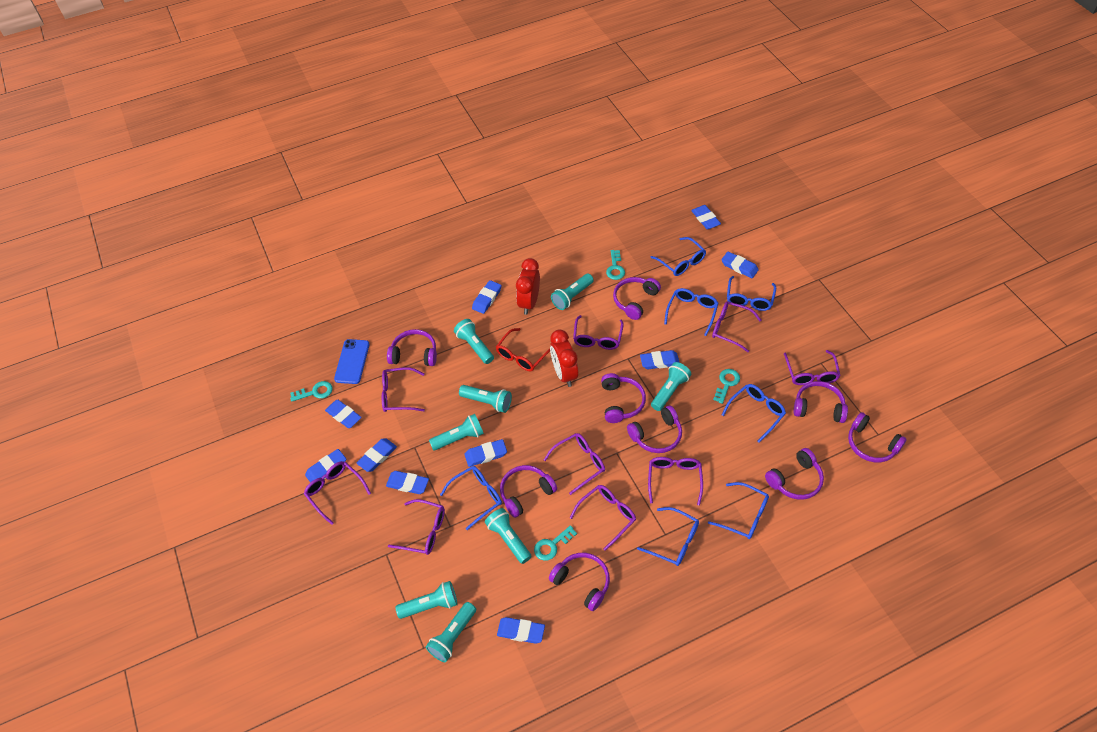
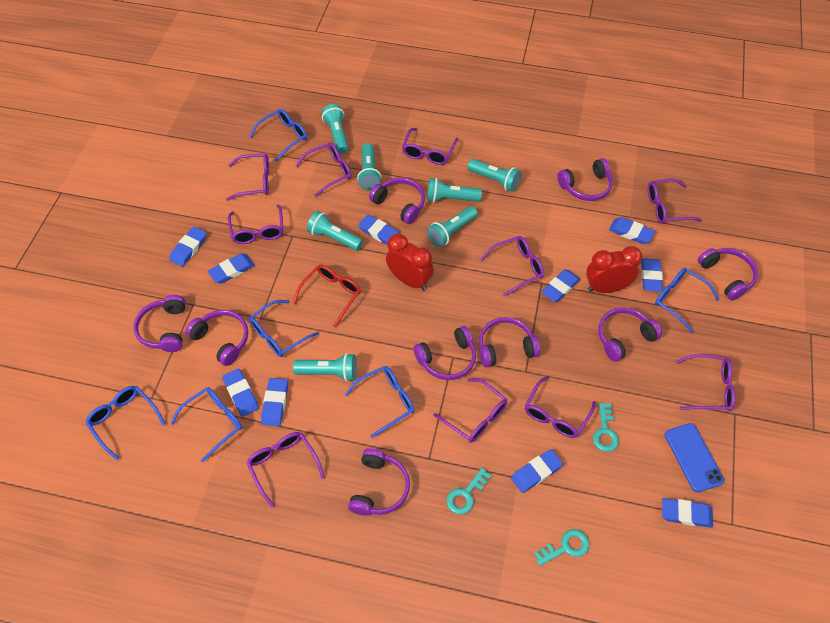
blue glasses: 7 -> 6
purple glasses: 9 -> 10
turquoise flashlight: 8 -> 7
turquoise key: 4 -> 3

